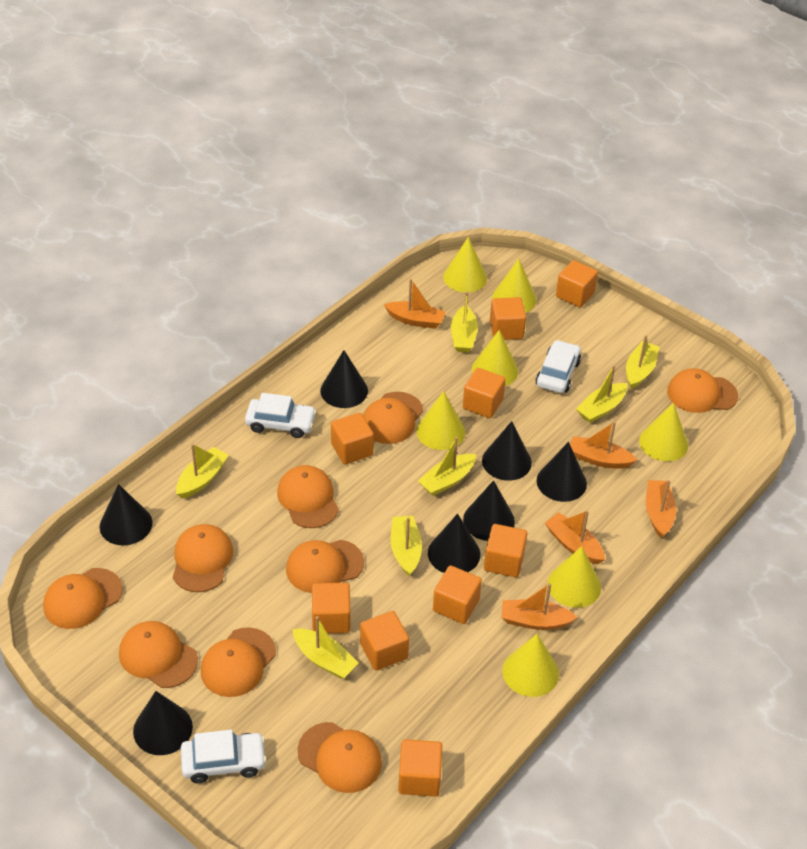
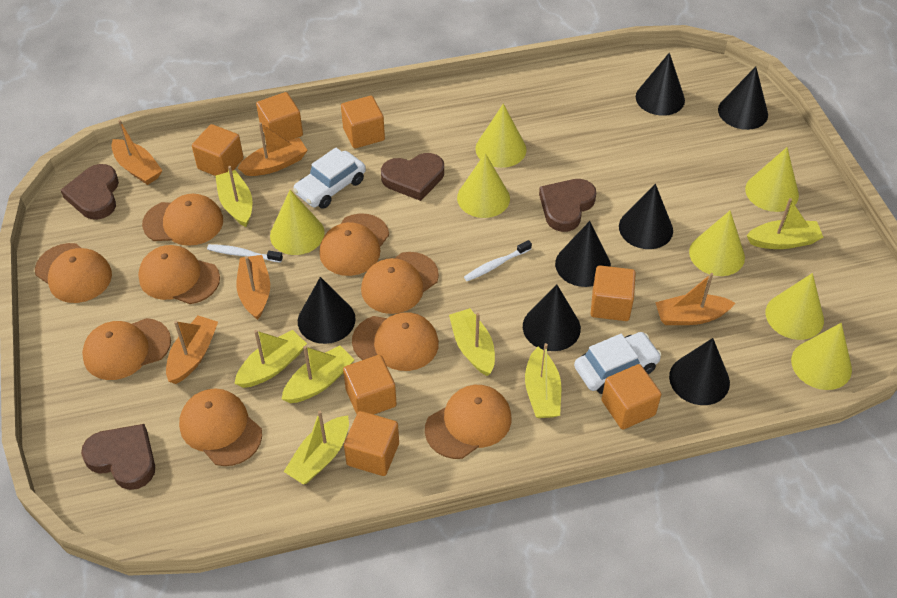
brown heart: 0 -> 4
orange cube: 9 -> 7
white car: 3 -> 2
white toothbrush: 0 -> 2

